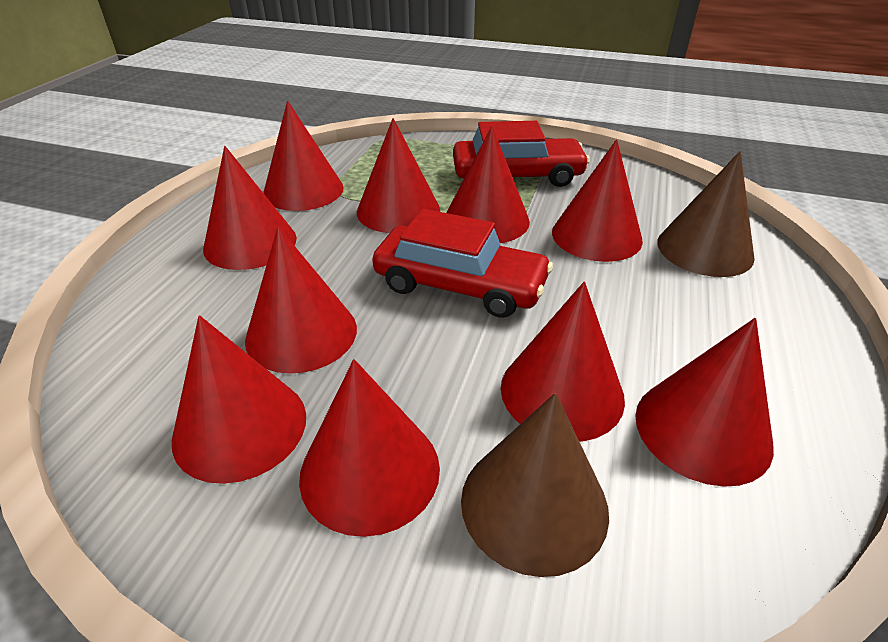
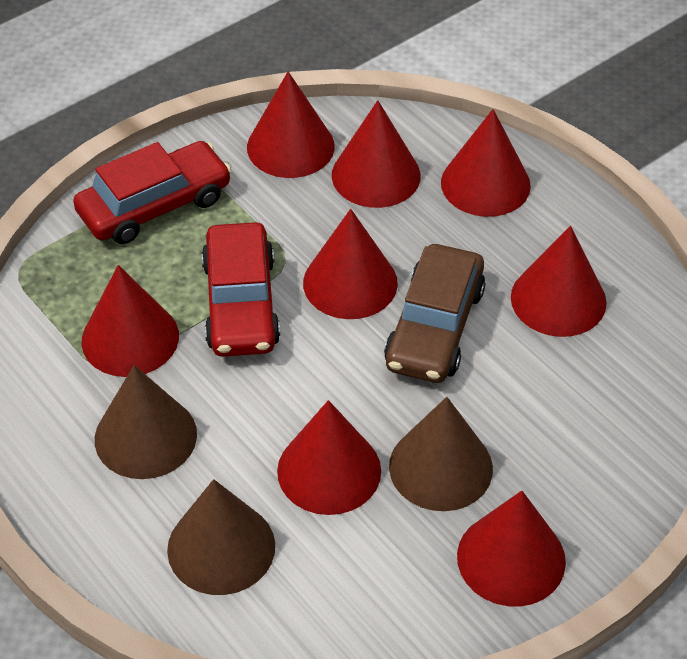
brown car: 0 -> 1
brown cone: 2 -> 3
red cone: 10 -> 8

